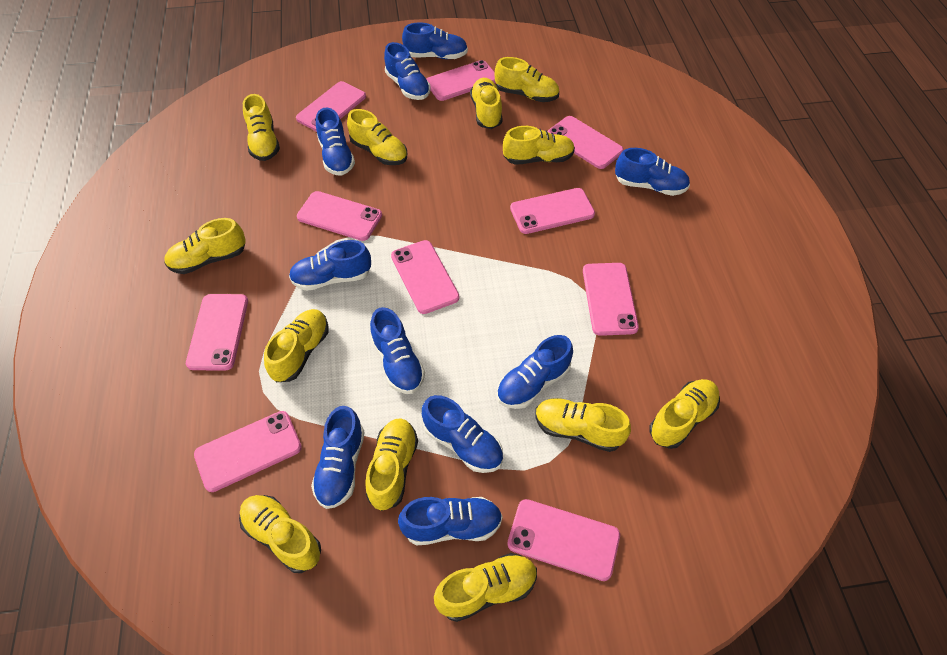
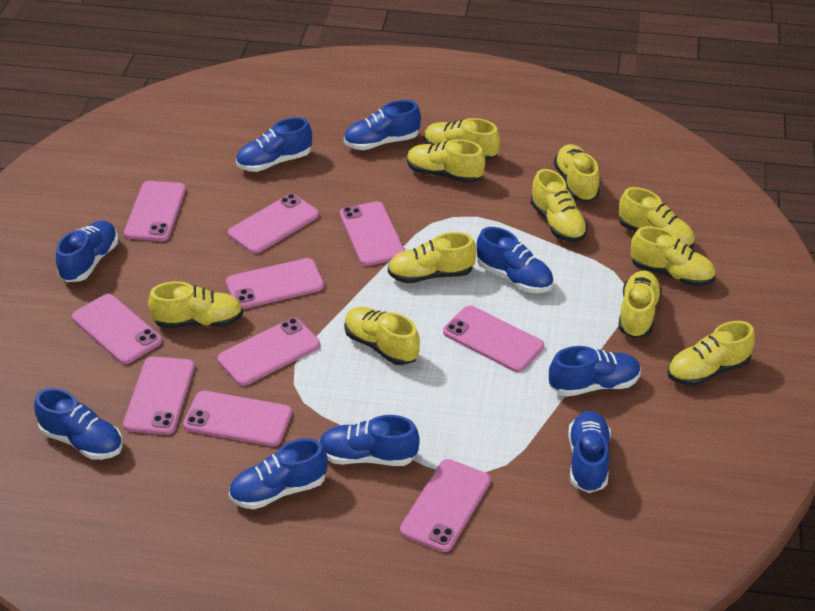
blue shoe: 10 -> 9
yellow shoe: 12 -> 11

